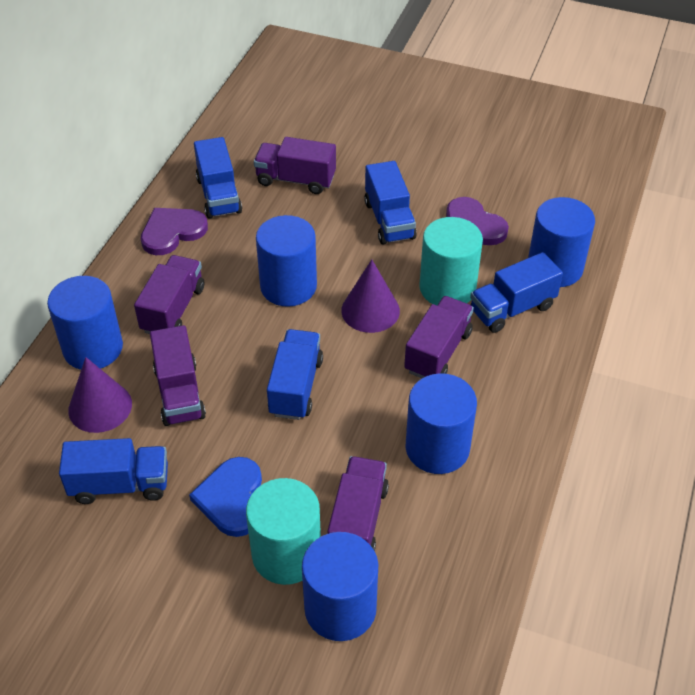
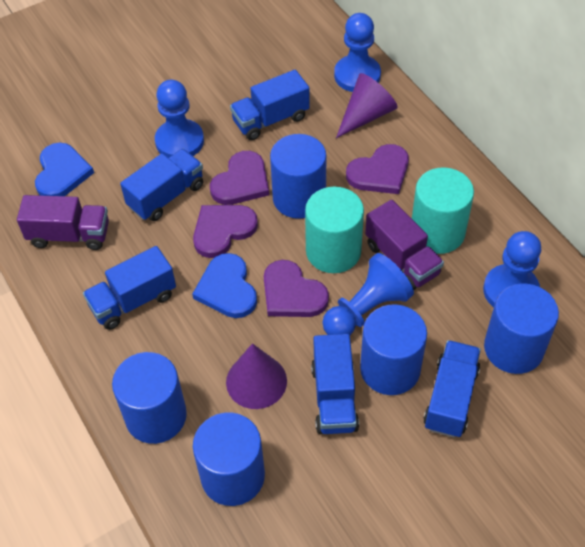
blue heart: 1 -> 2
blue pawn: 0 -> 4
purple heart: 2 -> 4
purple truck: 5 -> 2

